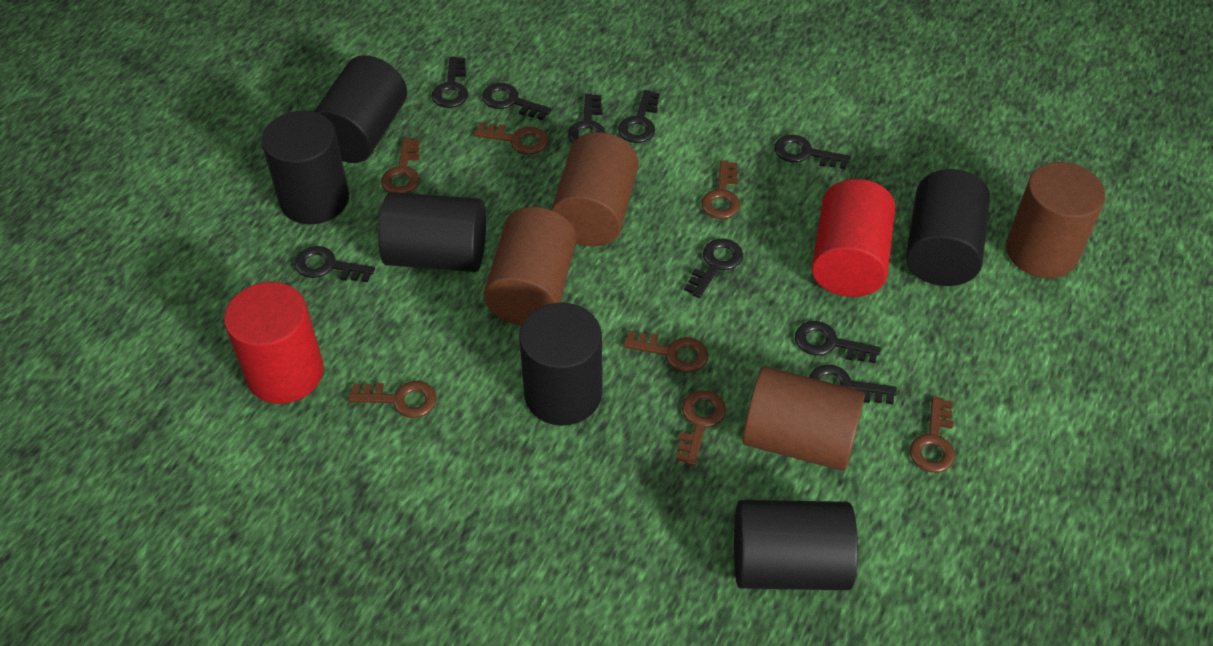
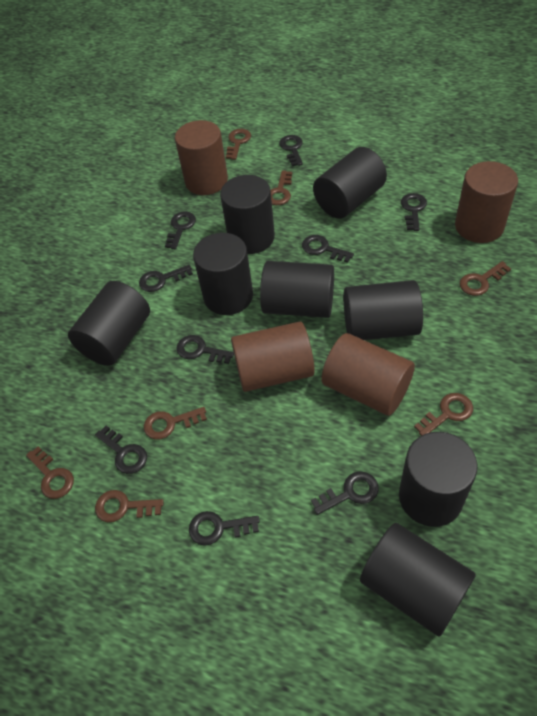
black cylinder: 6 -> 8
red cylinder: 2 -> 0

